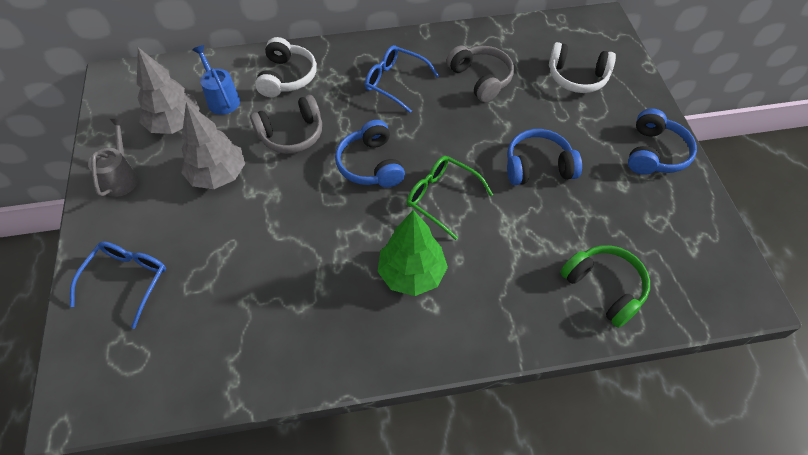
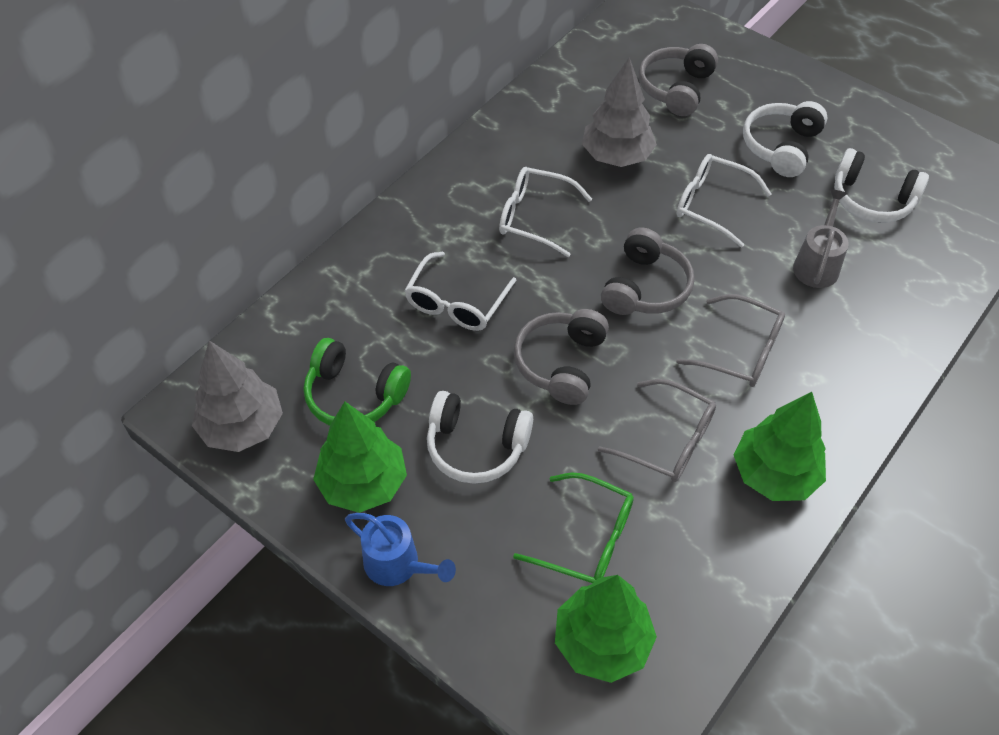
blue glasses: 2 -> 0
blue headphones: 3 -> 0
green tree: 1 -> 3
grey glasses: 0 -> 2
grey headphones: 2 -> 3
white glasses: 0 -> 3
white headphones: 2 -> 3

